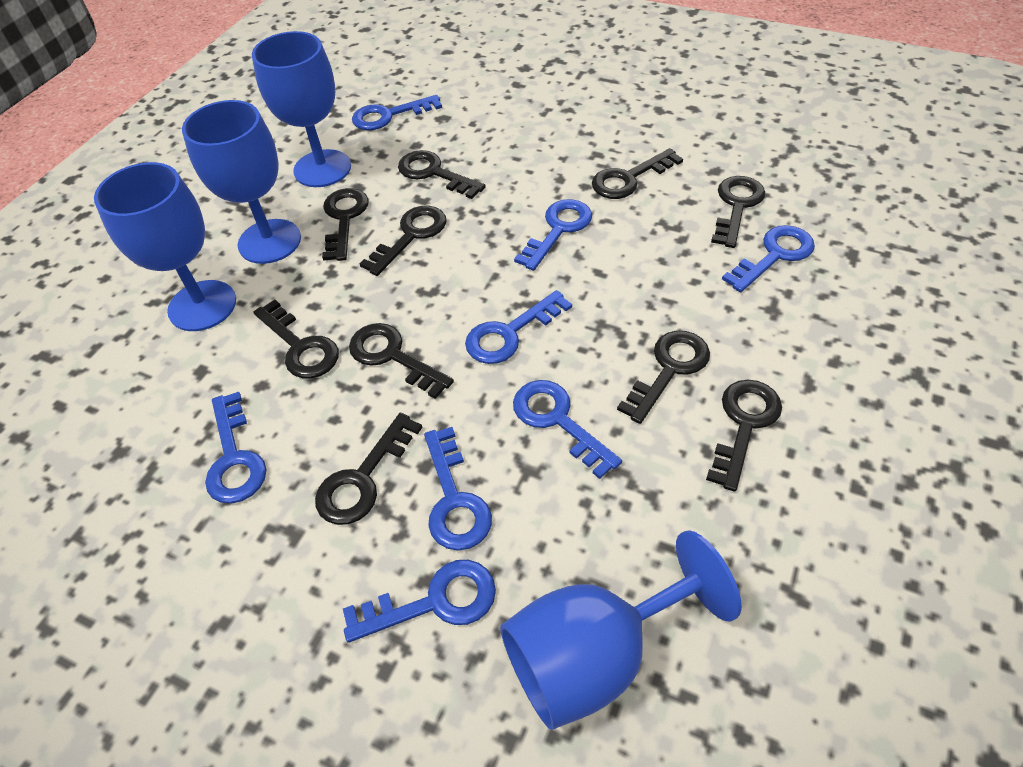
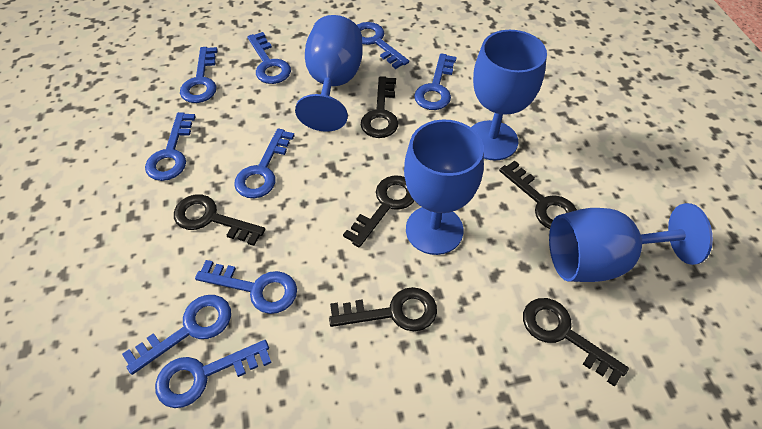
black key: 10 -> 6
blue key: 8 -> 9

